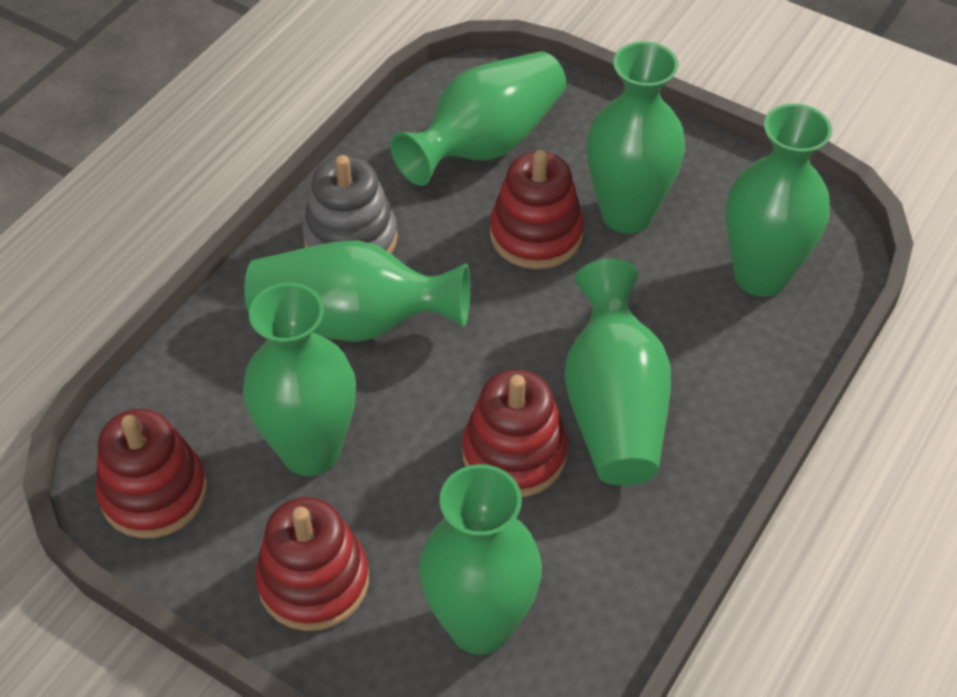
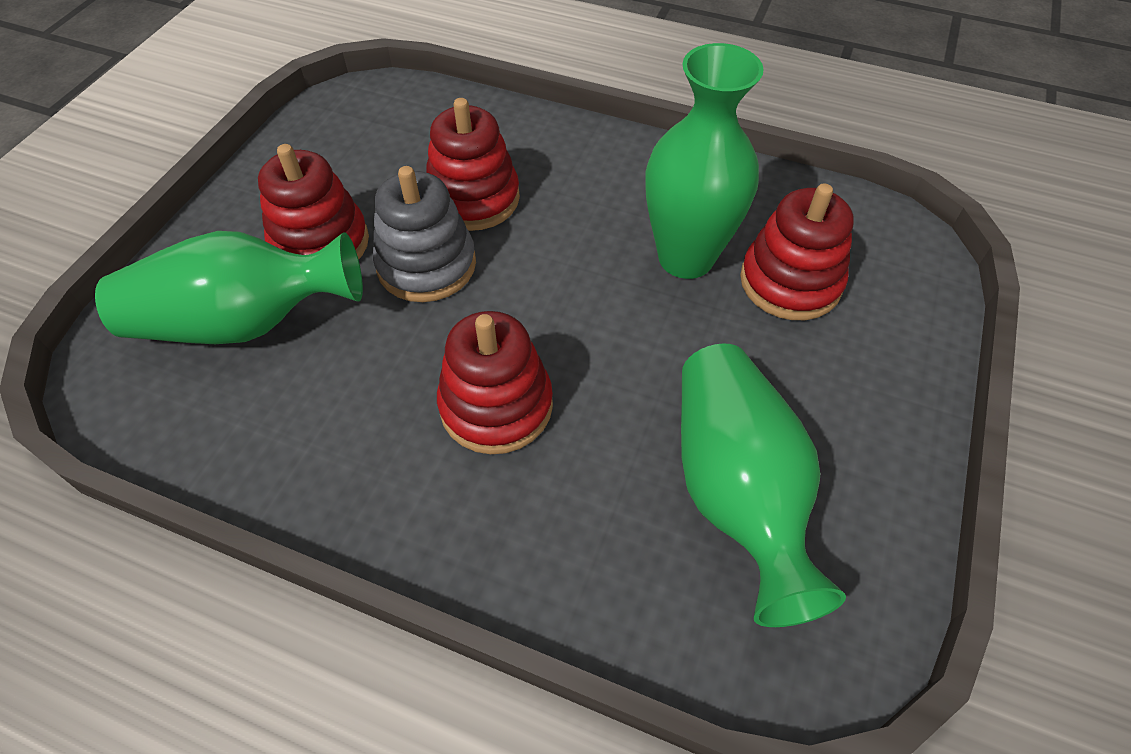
green vase: 7 -> 3

